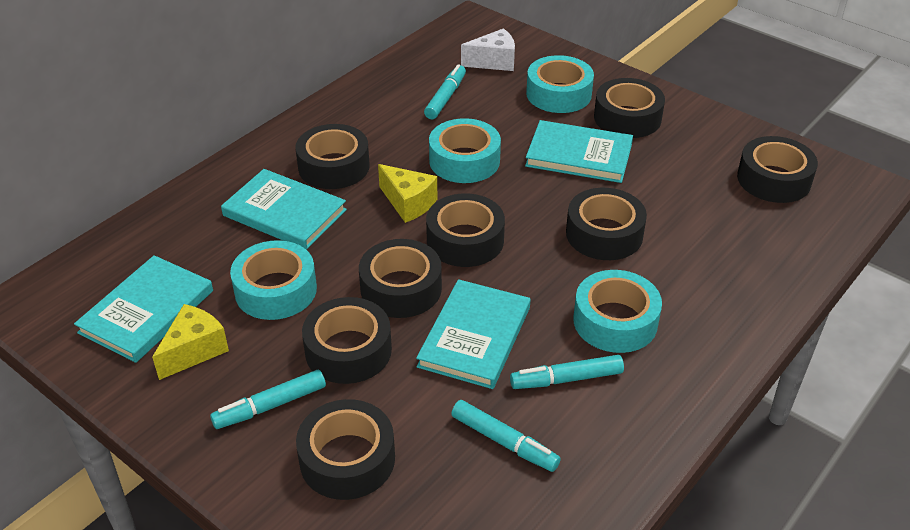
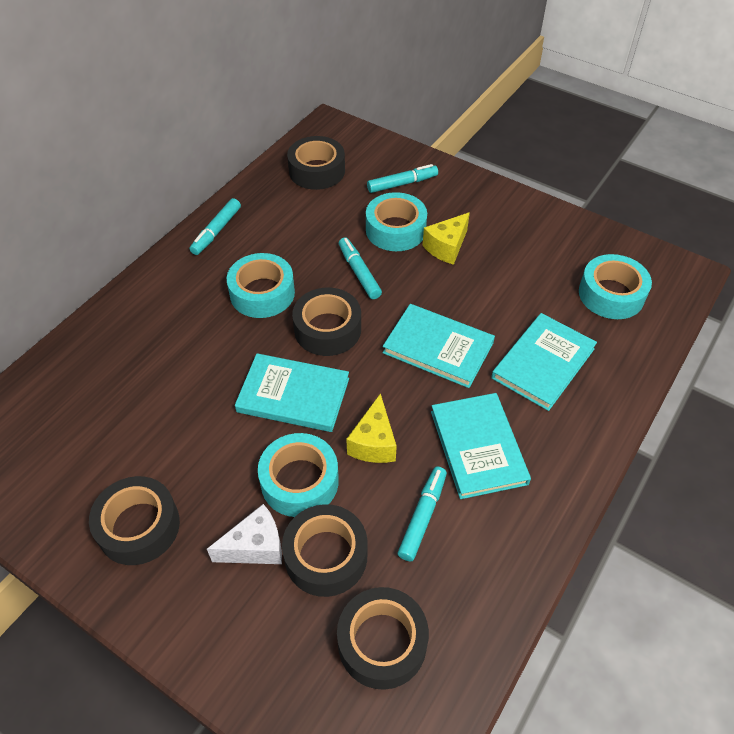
black tape: 8 -> 5

